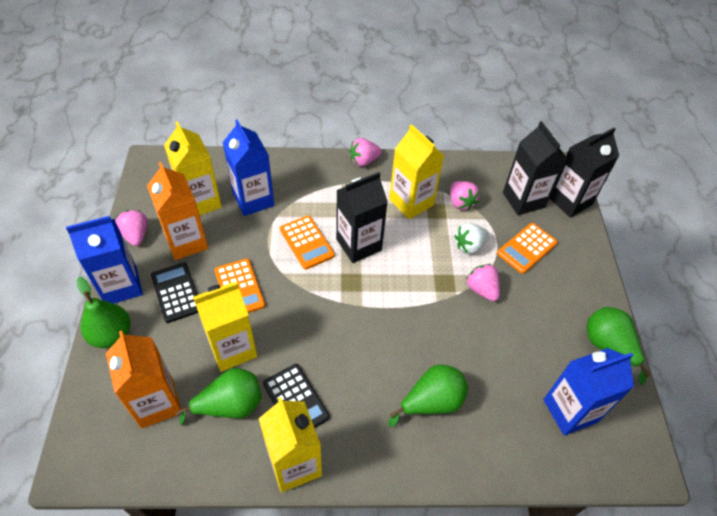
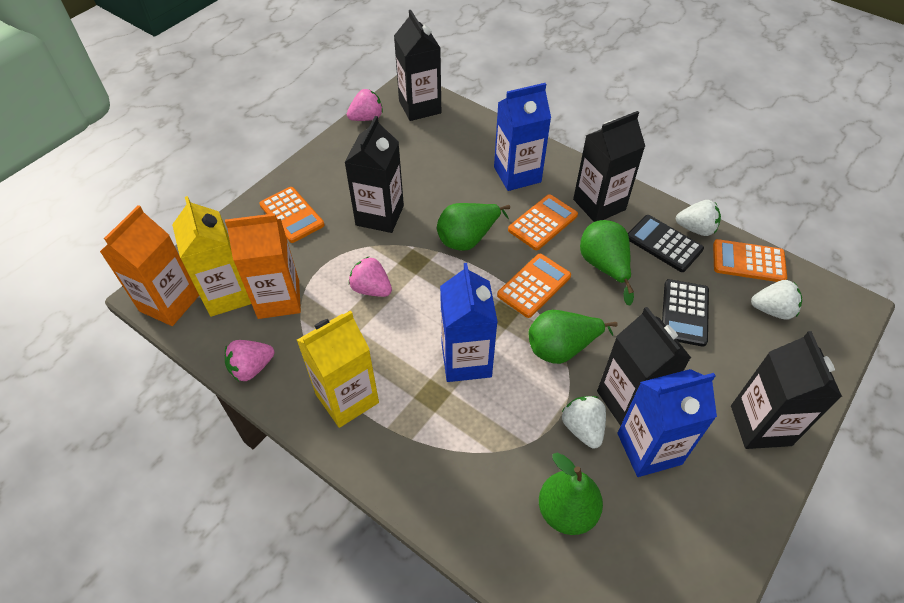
black carton: 3 -> 5
orange calculator: 3 -> 4
pink strawberry: 4 -> 3
white strawberry: 1 -> 3
yellow carton: 4 -> 2

